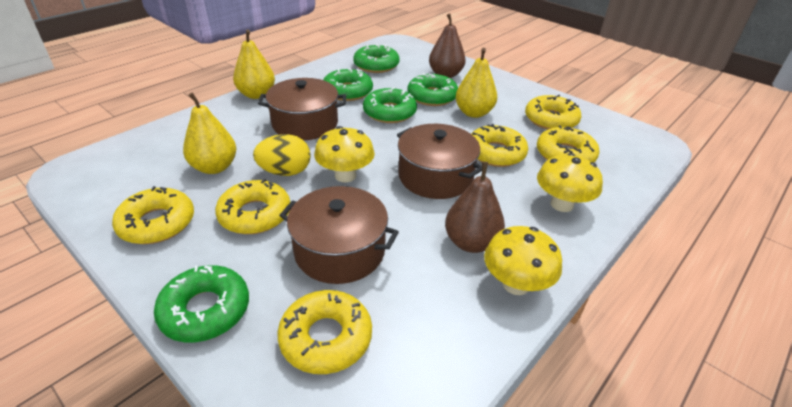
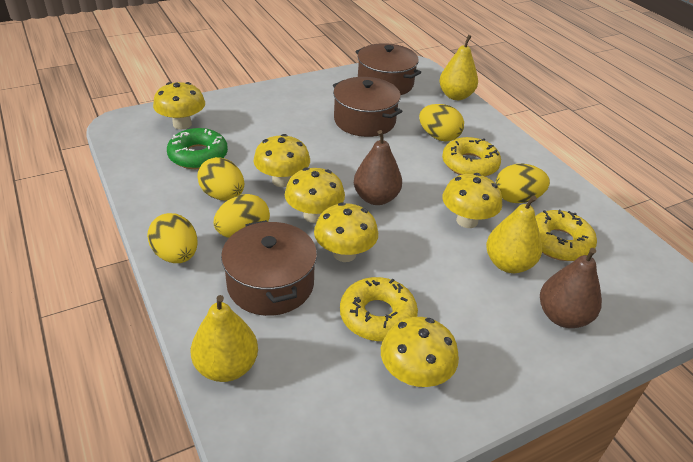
green donut: 5 -> 1
yellow donut: 6 -> 3
yellow egg: 1 -> 5
yellow mushroom: 3 -> 6

